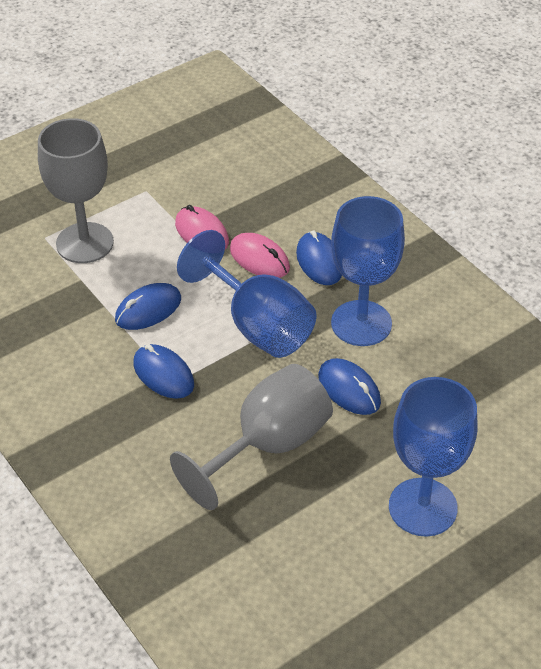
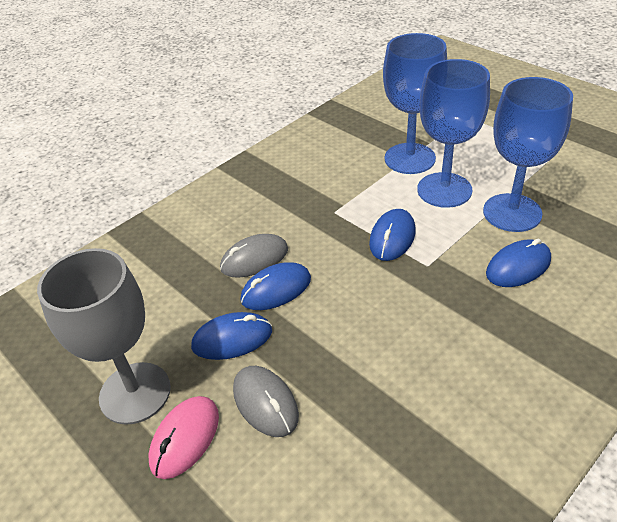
grey goblet: 2 -> 1
grey mouse: 0 -> 2
pink mouse: 2 -> 1

